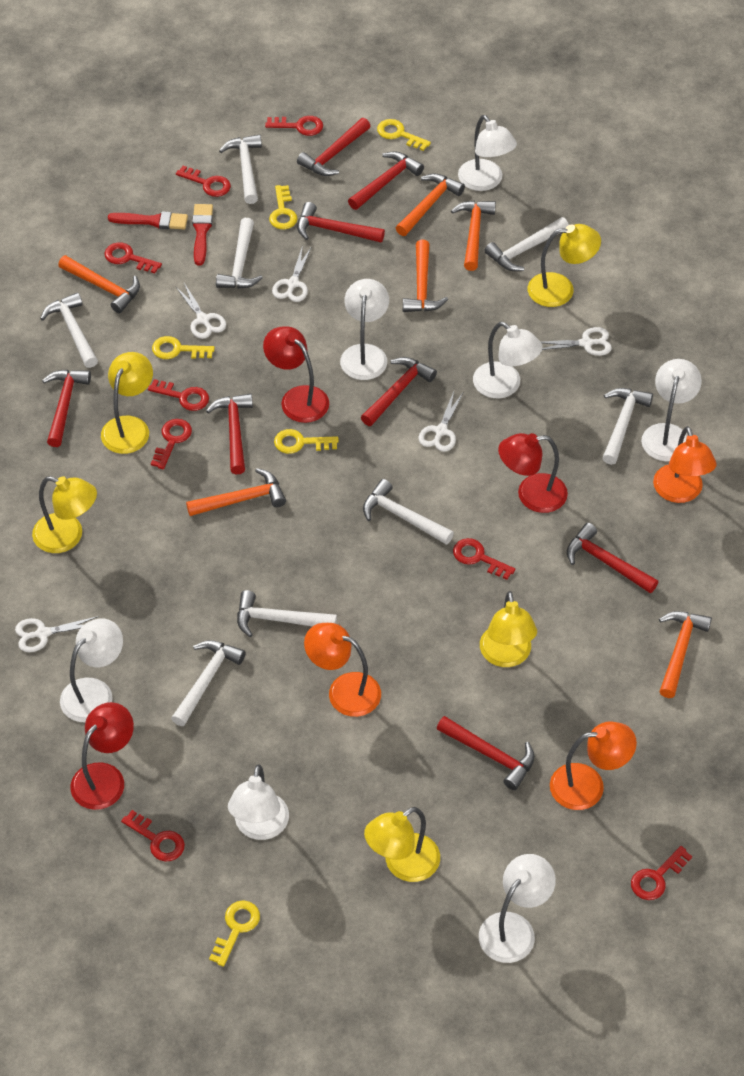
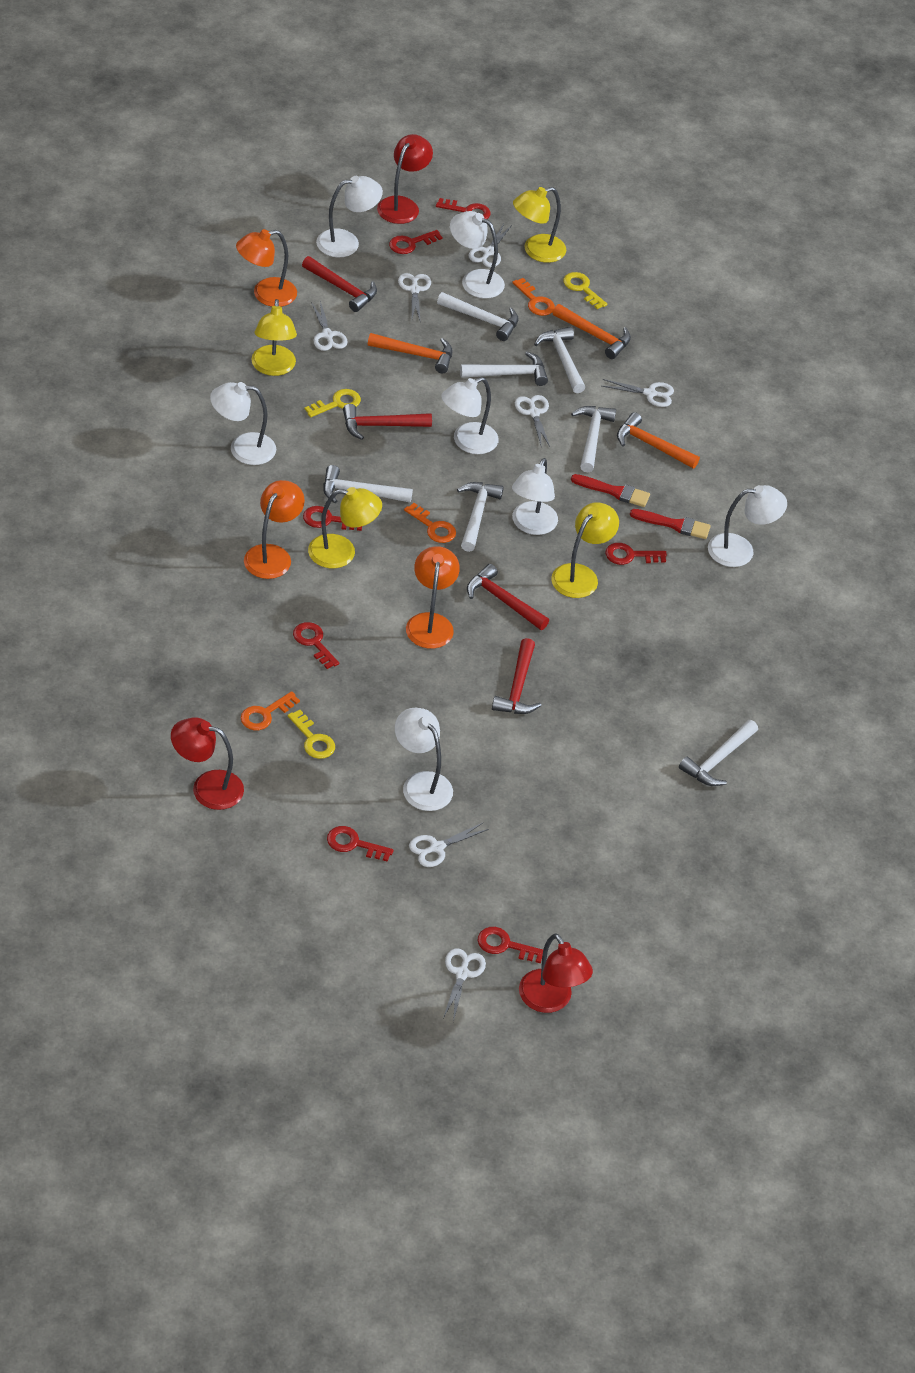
orange hammer: 6 -> 3
orange key: 0 -> 3
red hammer: 8 -> 4
red key: 8 -> 7
white hammer: 8 -> 7
white scissors: 5 -> 7
yellow key: 5 -> 3
yellow lamp: 5 -> 4

